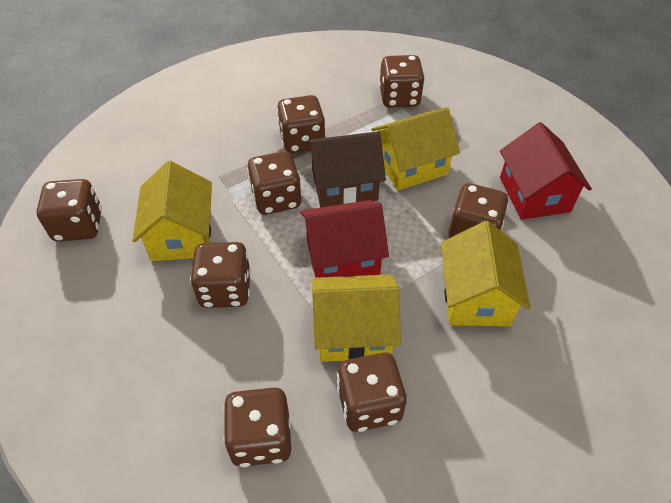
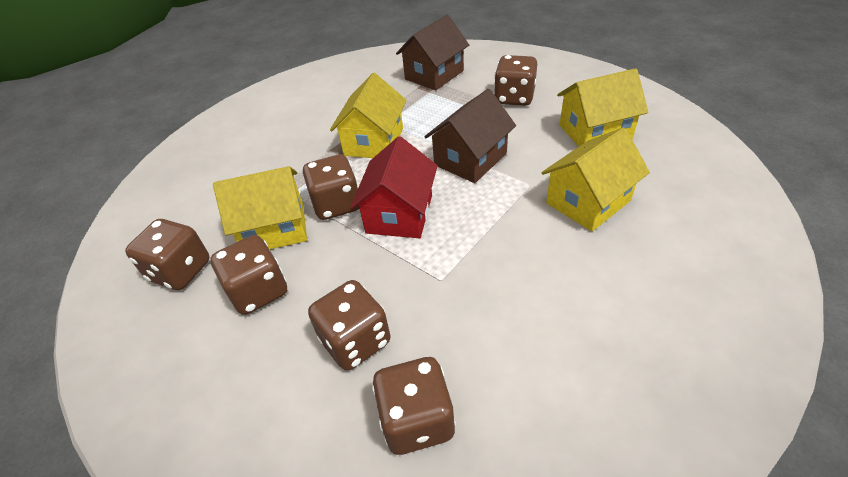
brown dice: 8 -> 6
brown house: 1 -> 2
red house: 2 -> 1

